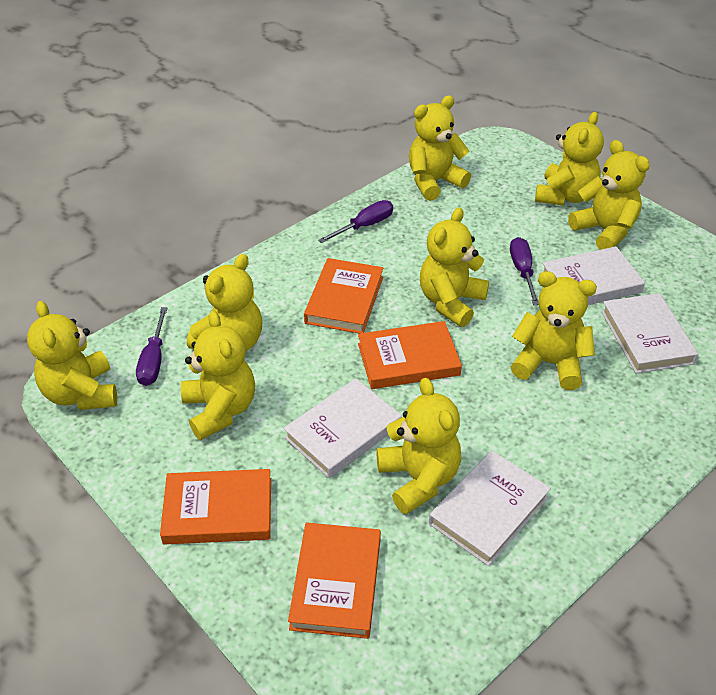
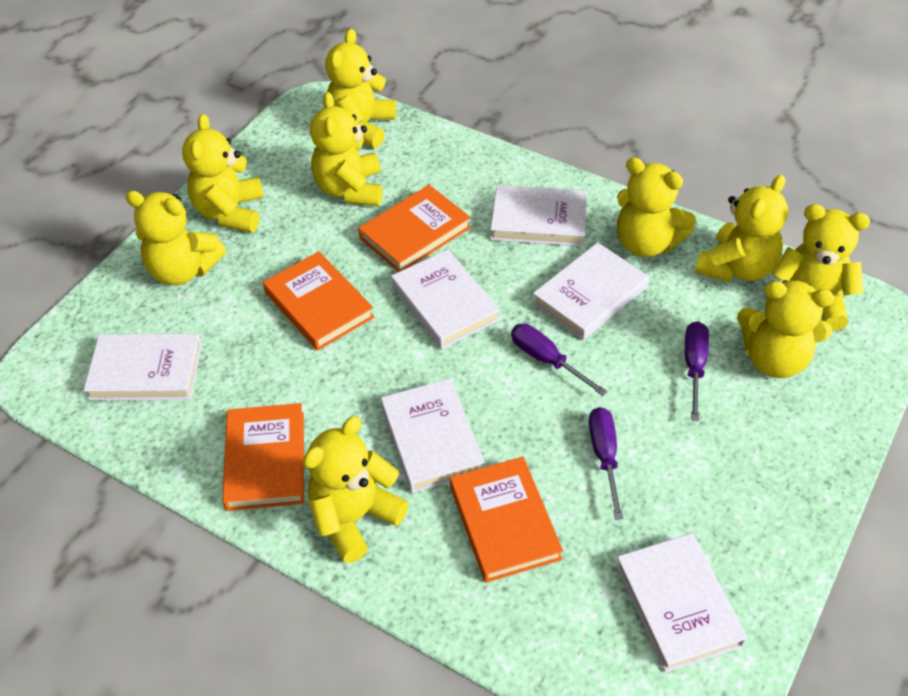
white book: 4 -> 6

